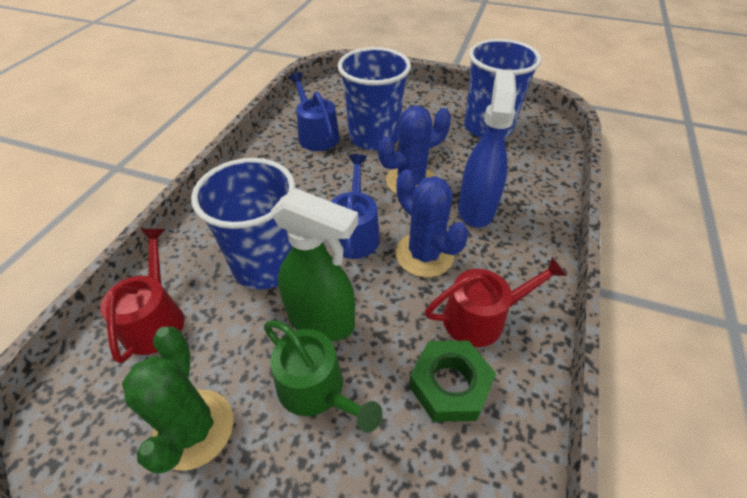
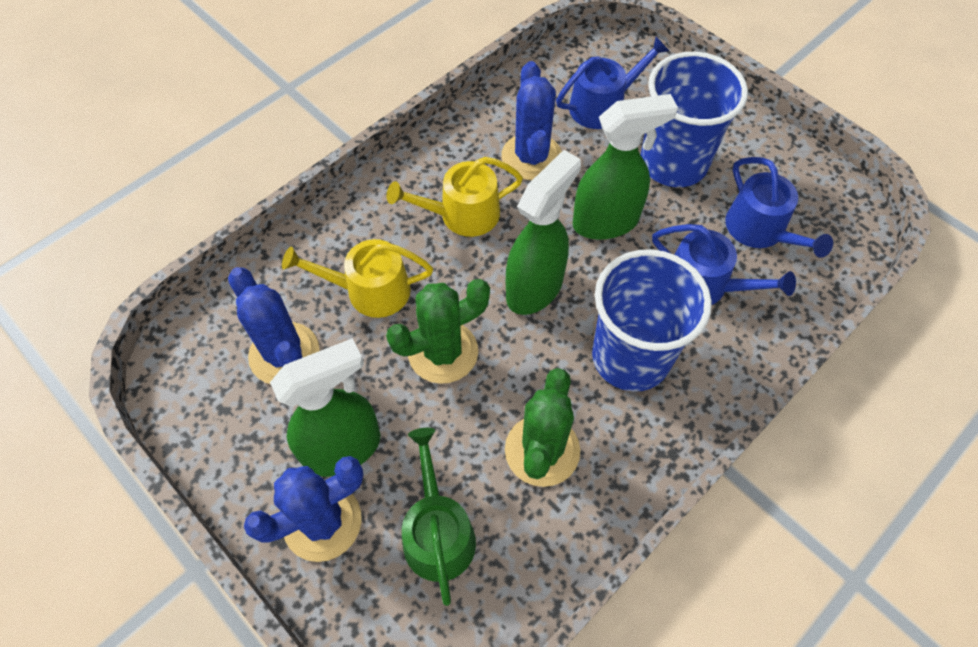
blue cactus: 2 -> 3
blue cup: 3 -> 2
blue spray bottle: 1 -> 0
blue watering can: 2 -> 3
green cactus: 1 -> 2
green nut: 1 -> 0
green spray bottle: 1 -> 3
red watering can: 2 -> 0
yellow watering can: 0 -> 2

